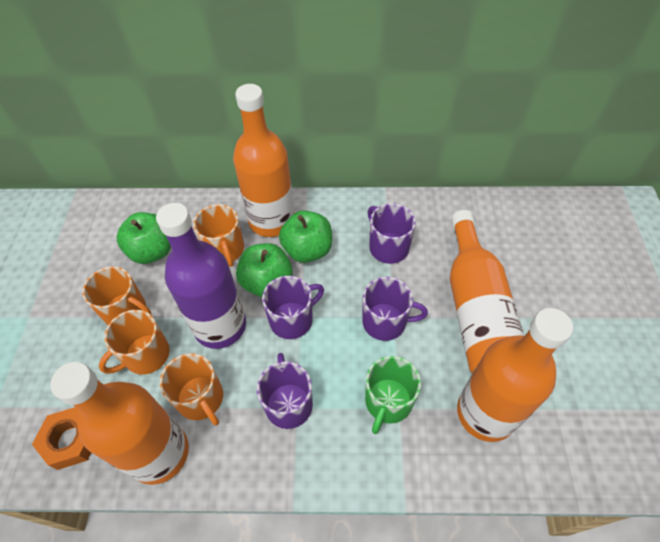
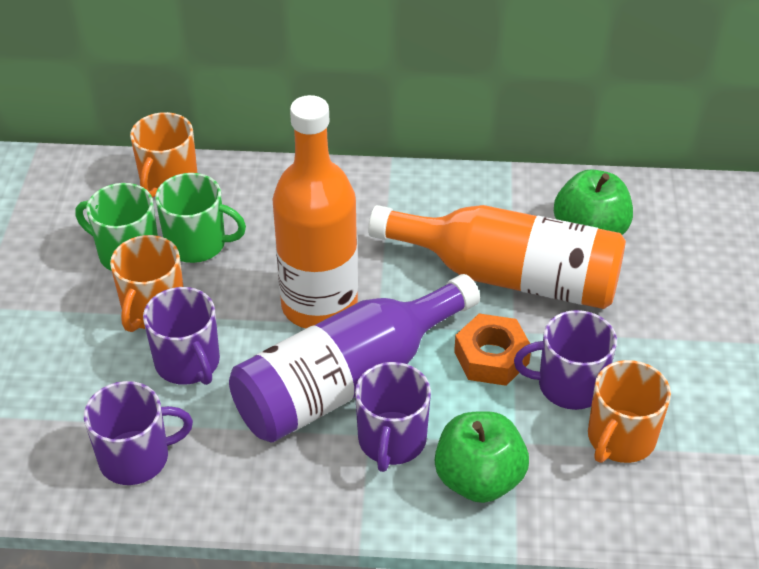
green apple: 3 -> 2
green mug: 1 -> 2
orange bottle: 4 -> 2
orange mug: 4 -> 3

